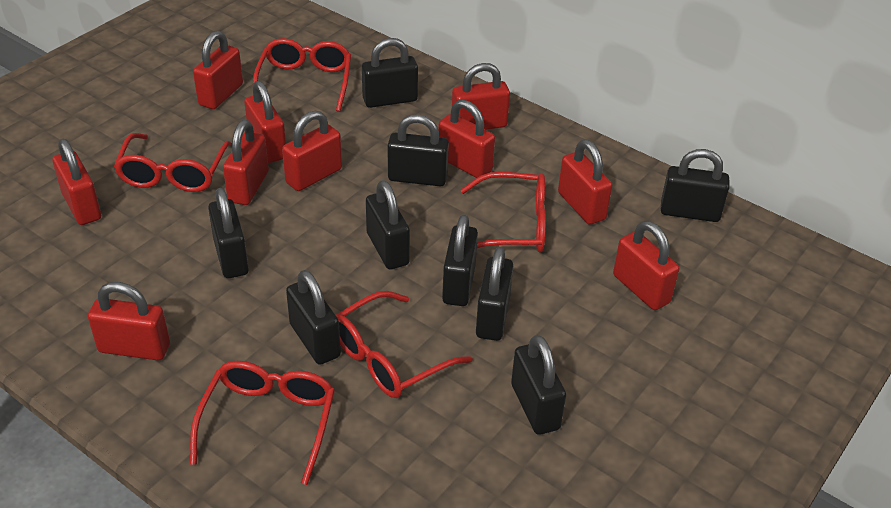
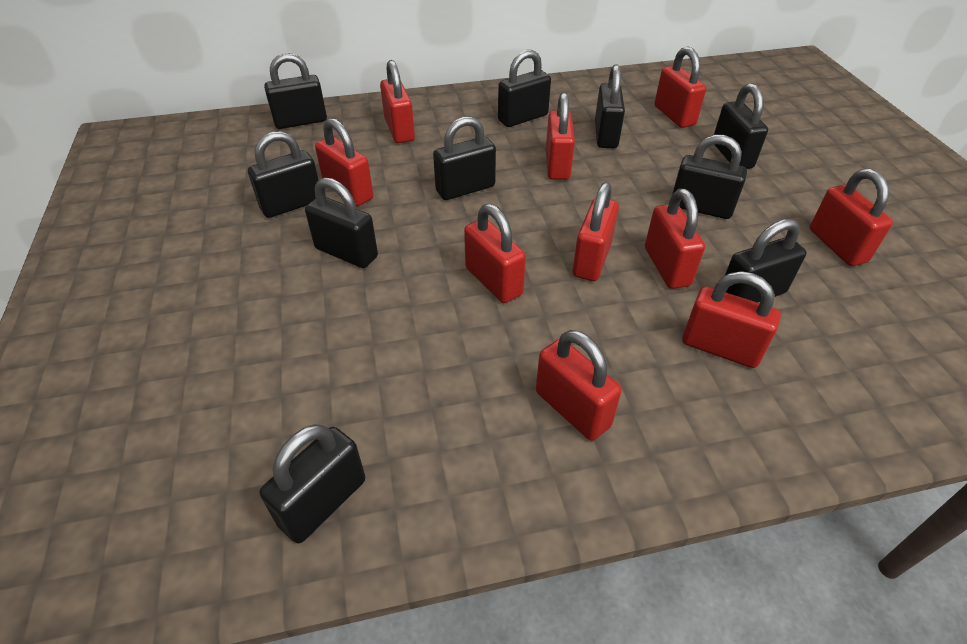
black padlock: 9 -> 10
red glasses: 5 -> 0

